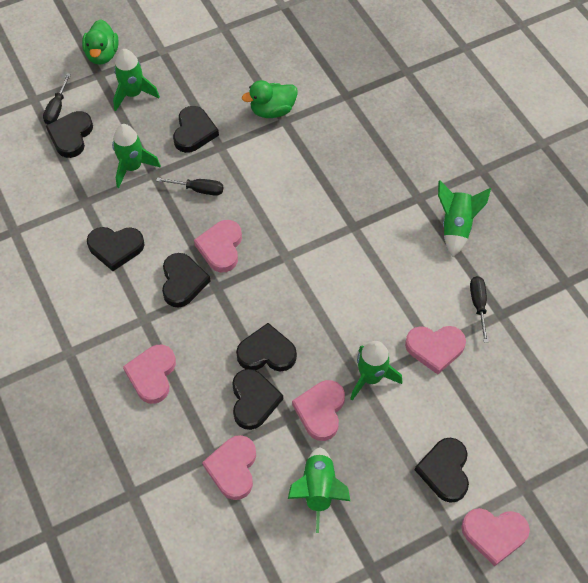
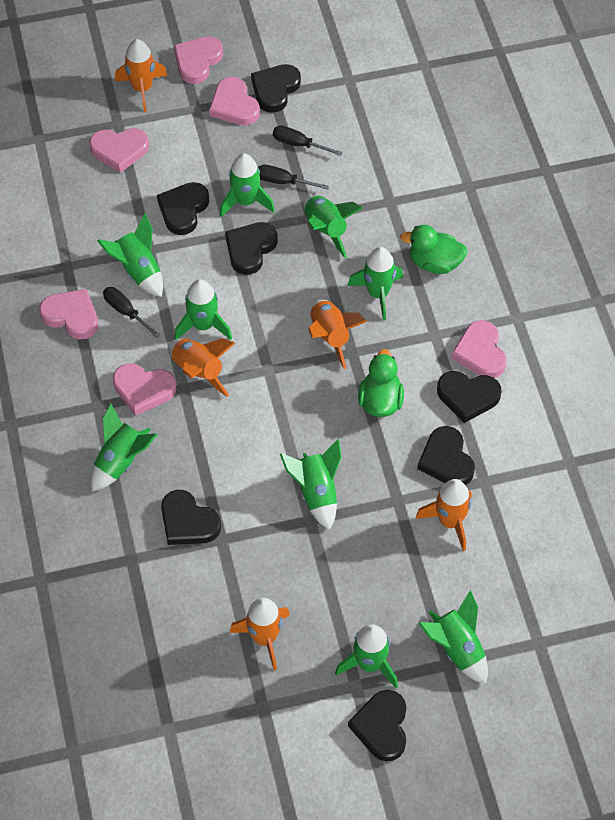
green rocket: 5 -> 9
orange rocket: 0 -> 5

